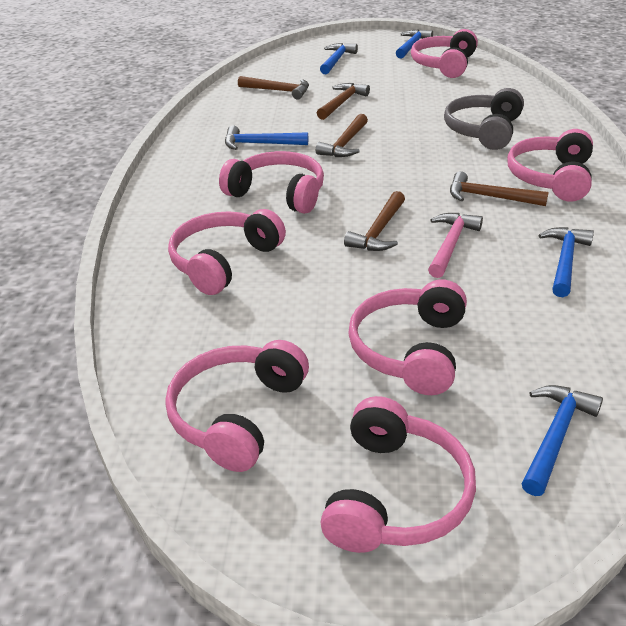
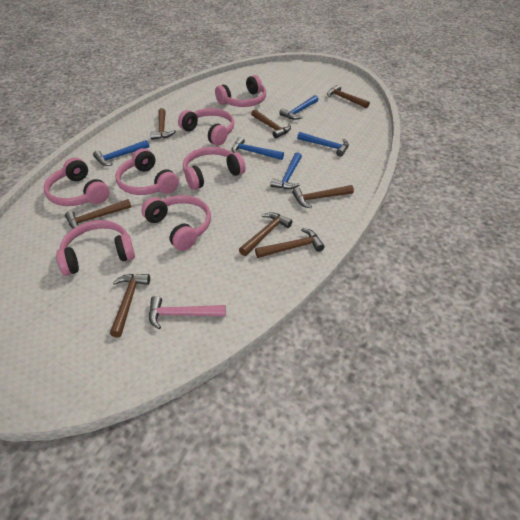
brown hammer: 5 -> 8
grey headphones: 1 -> 0

